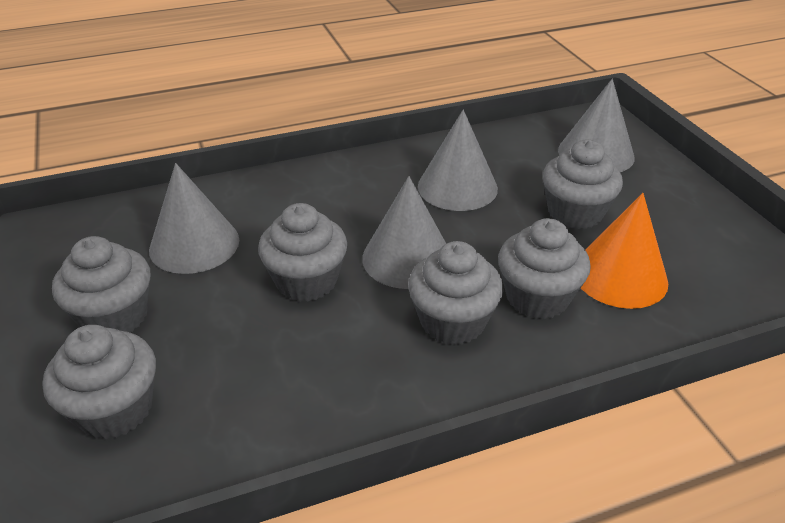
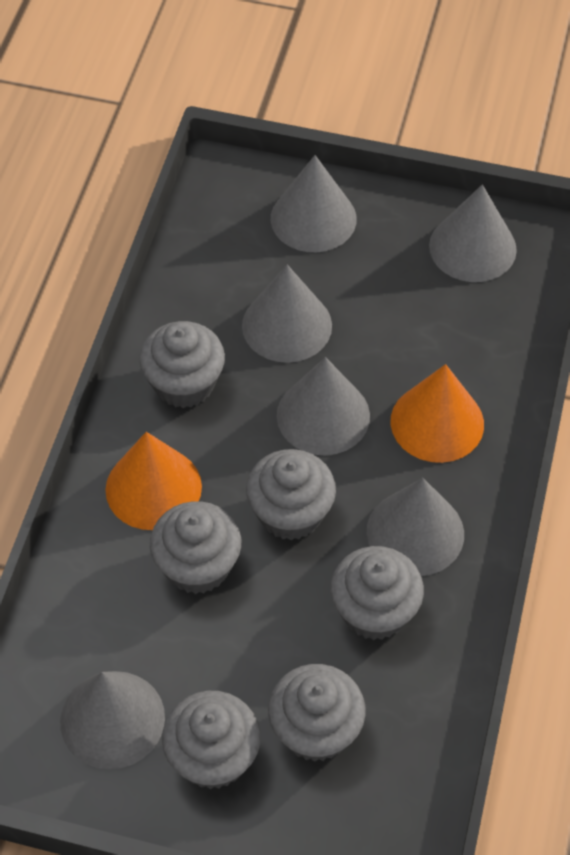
grey cone: 4 -> 6
orange cone: 1 -> 2

